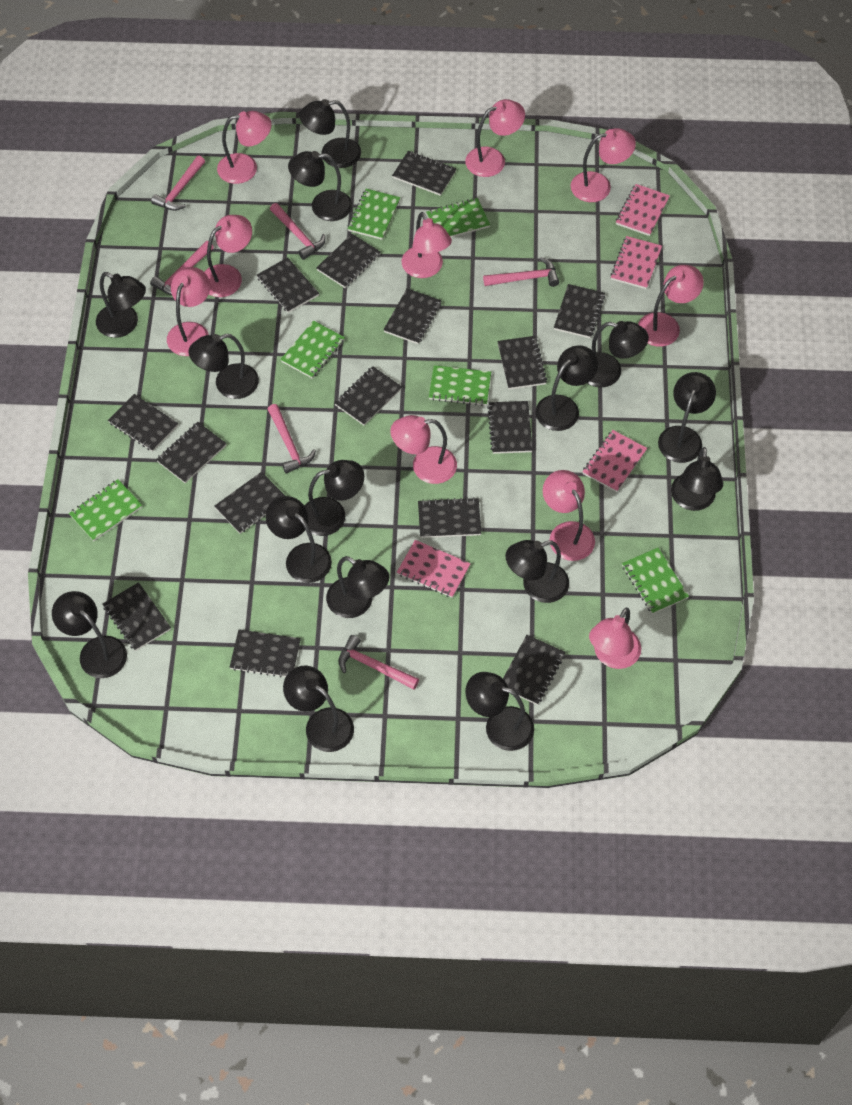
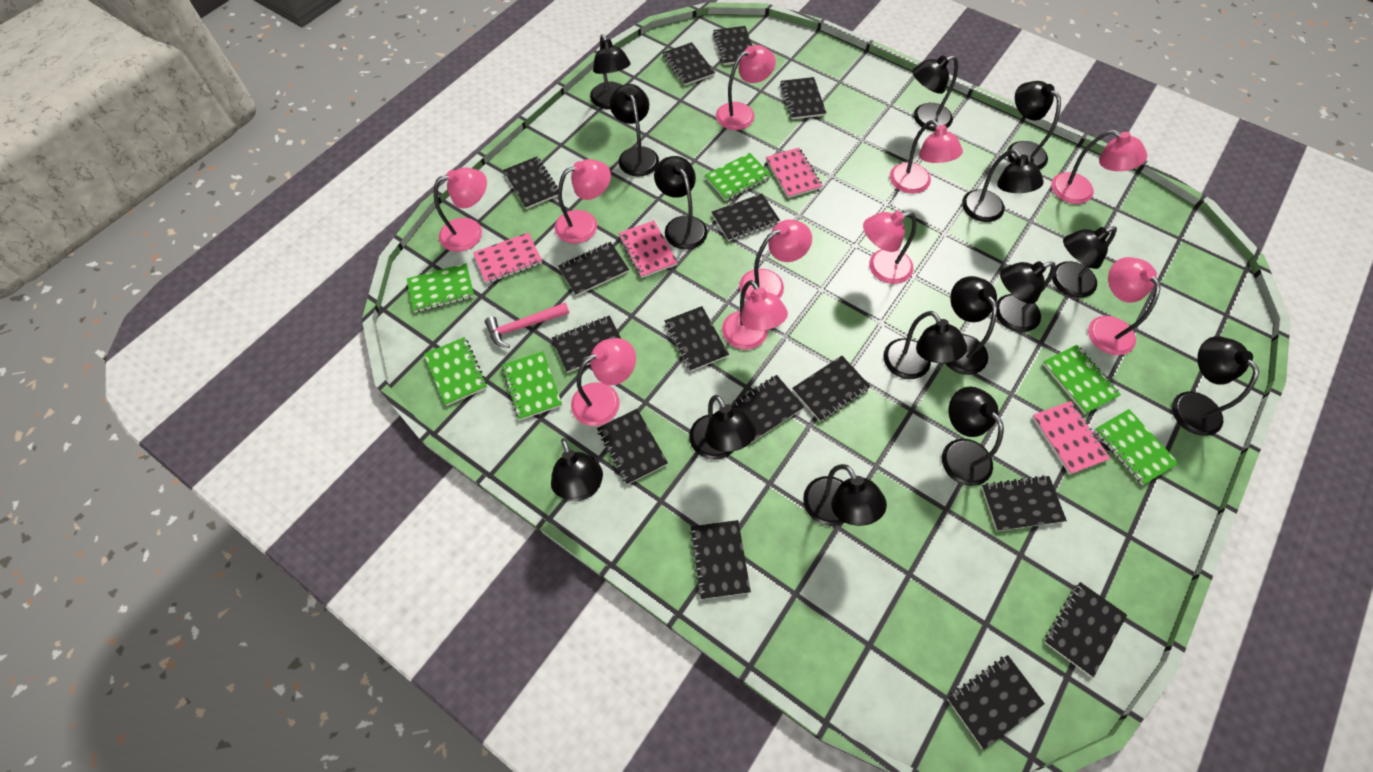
pink hammer: 6 -> 1

